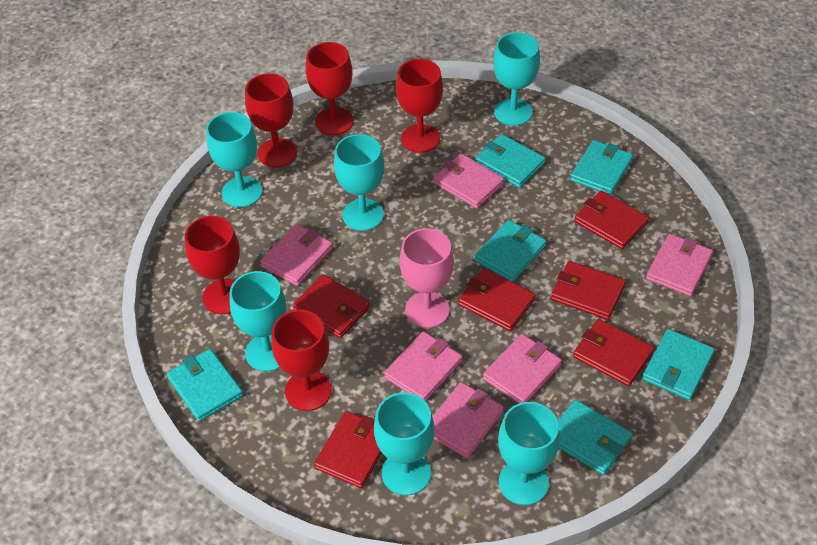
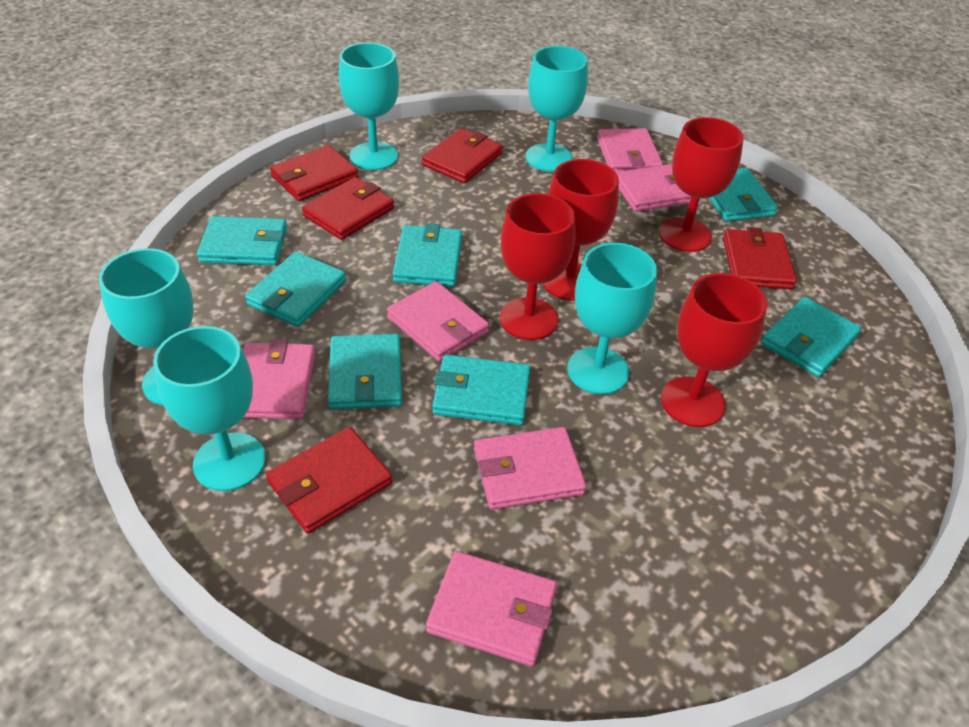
pink goblet: 1 -> 0
red goblet: 5 -> 4
red wallet: 6 -> 5
turquoise goblet: 6 -> 5
turquoise wallet: 6 -> 7

